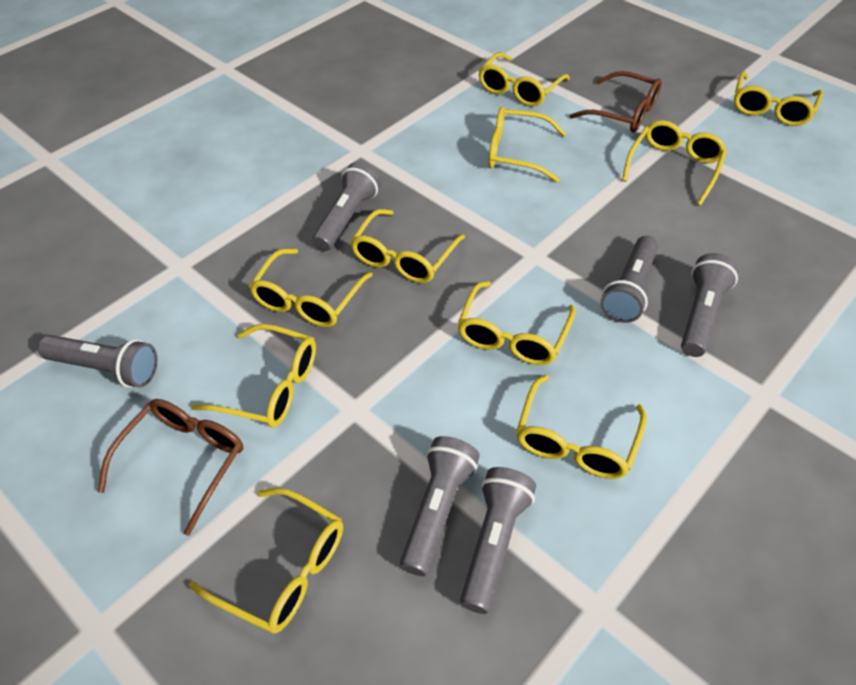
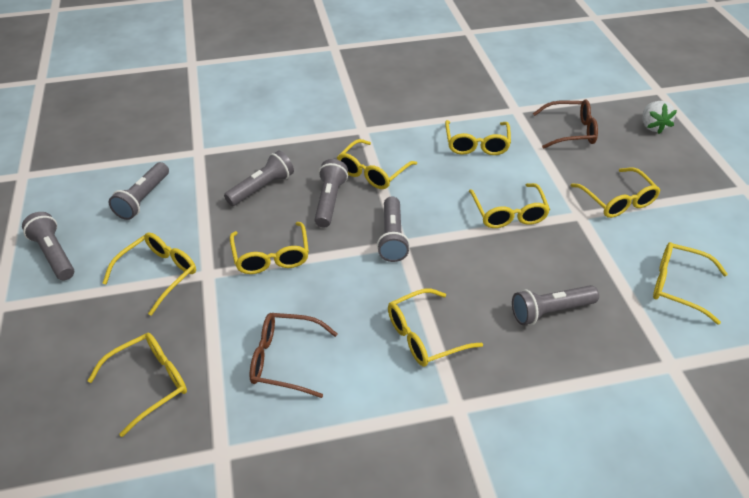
white strawberry: 0 -> 1
yellow glasses: 10 -> 9

